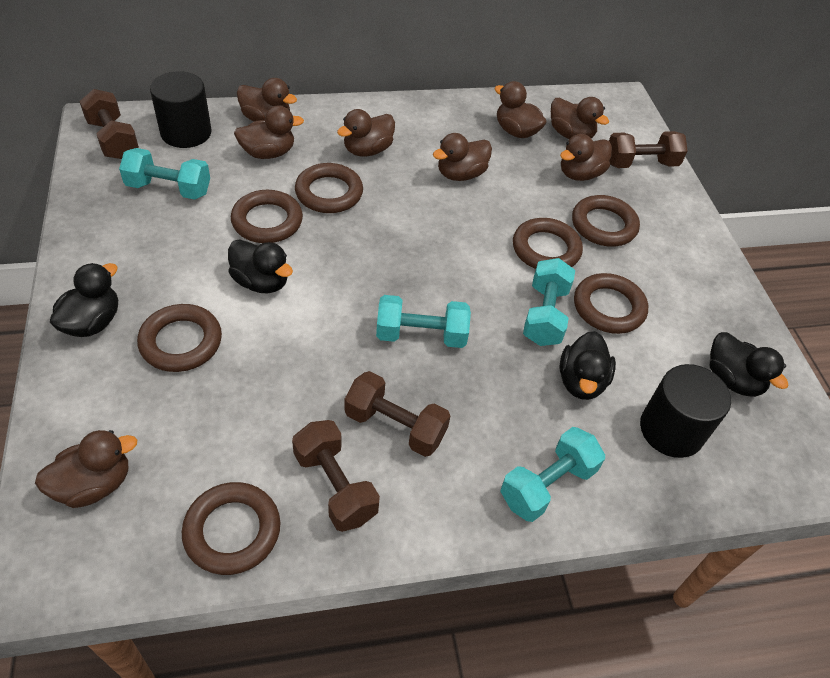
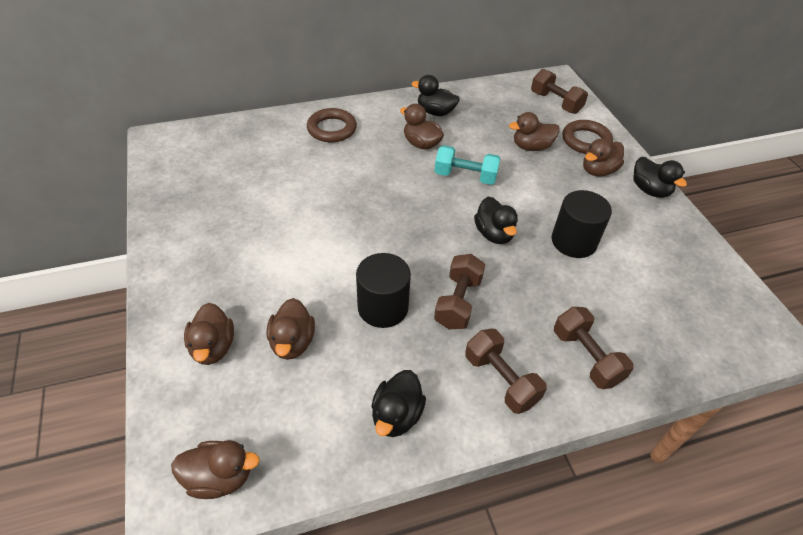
brown duck: 8 -> 6
brown ring: 7 -> 2
turquoise dumbbell: 4 -> 1

